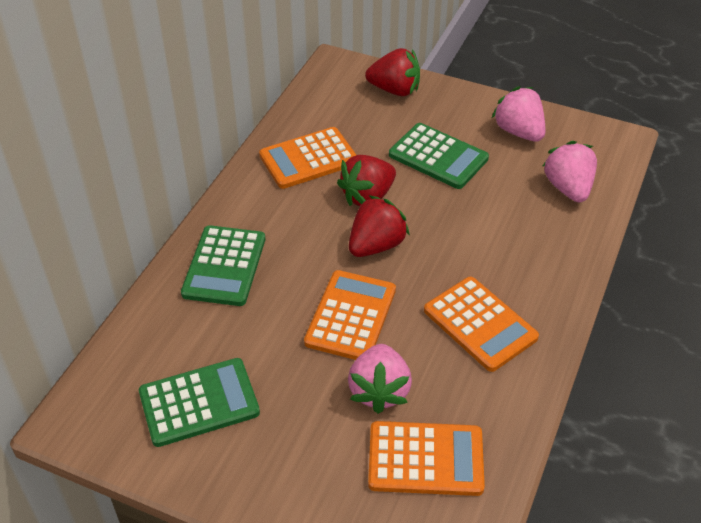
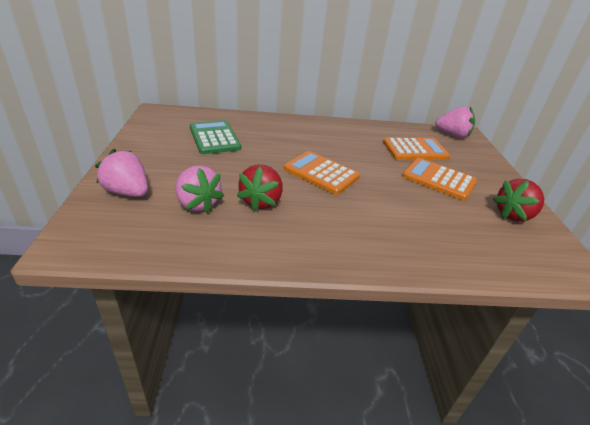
green calculator: 3 -> 1
orange calculator: 4 -> 3
red strawberry: 3 -> 2

